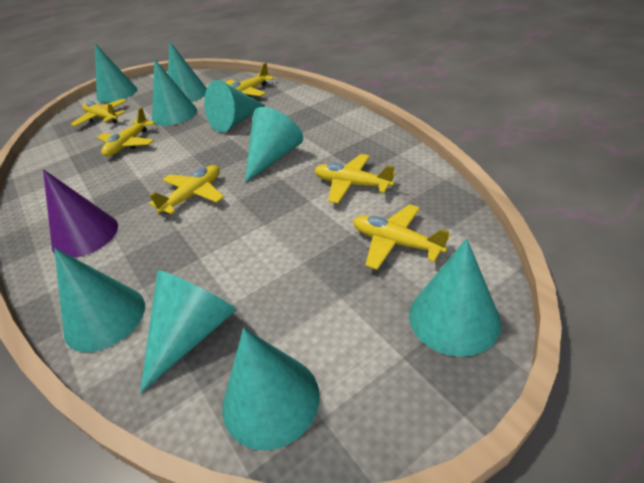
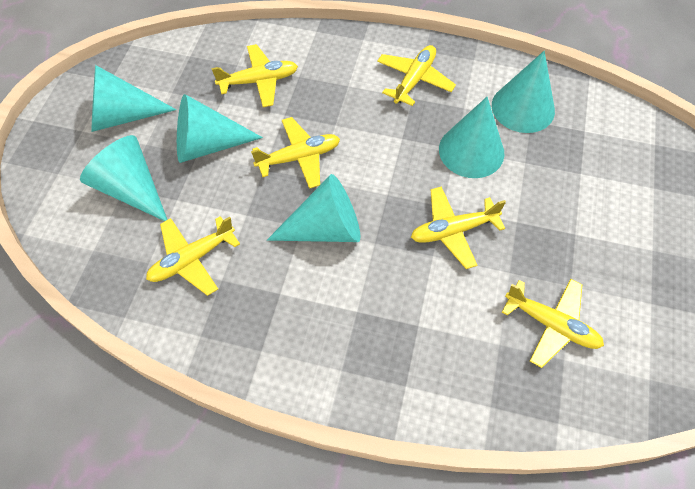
purple cone: 1 -> 0
turquoise cone: 9 -> 6

